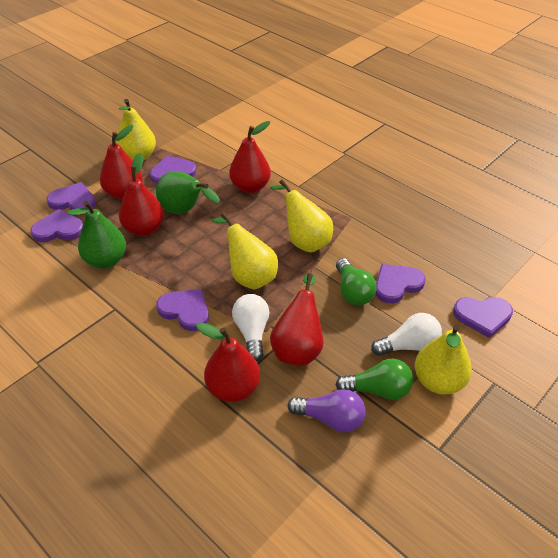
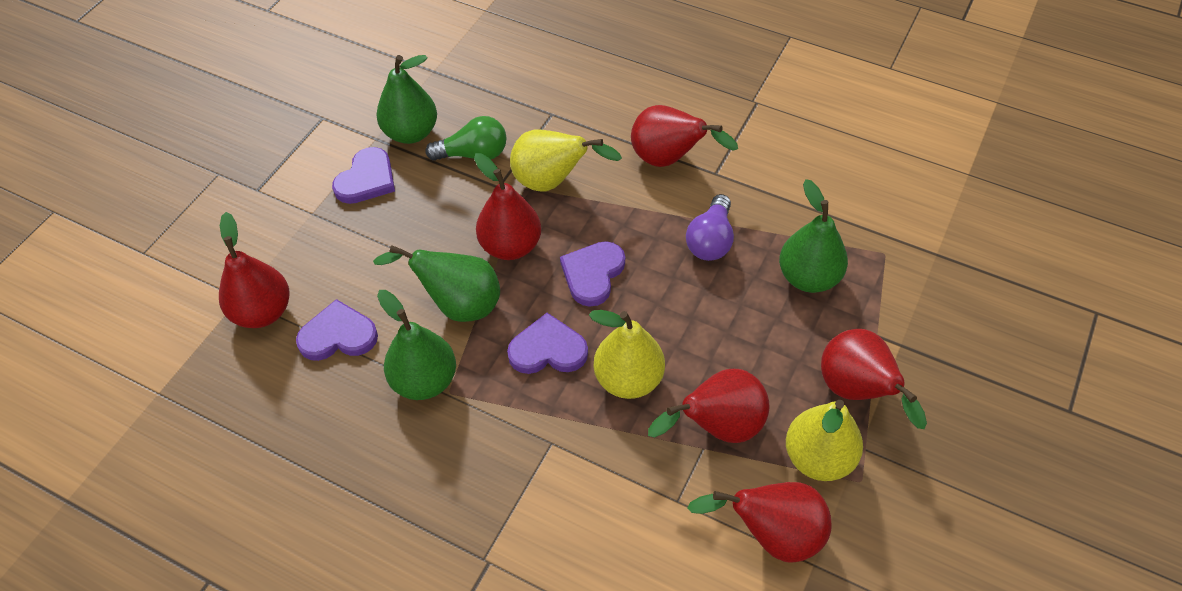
green light bulb: 2 -> 1
green pear: 2 -> 4
purple heart: 6 -> 4
red pear: 5 -> 6
white light bulb: 2 -> 0
yellow pear: 4 -> 3

